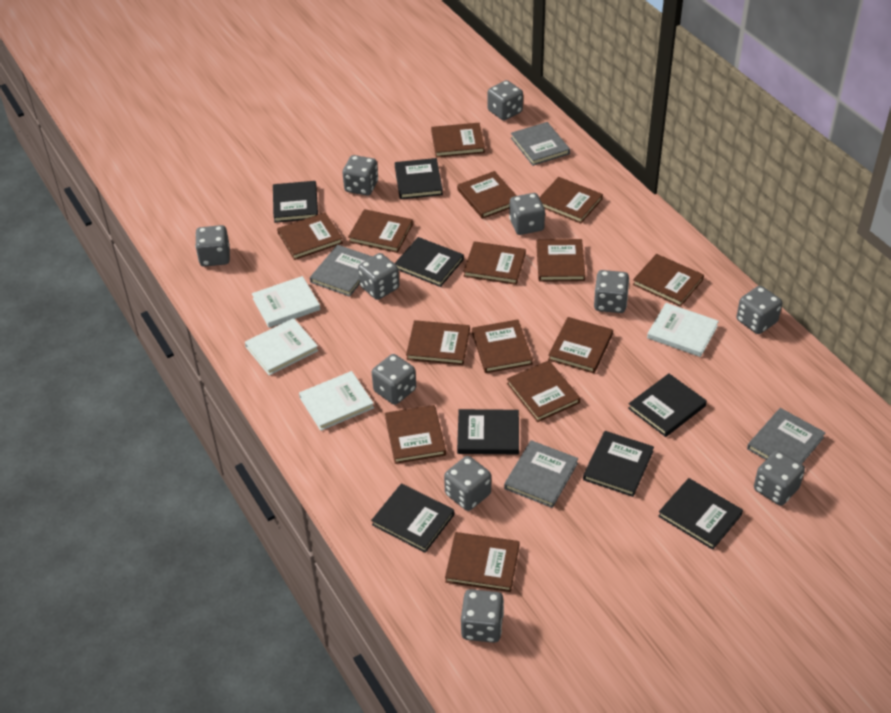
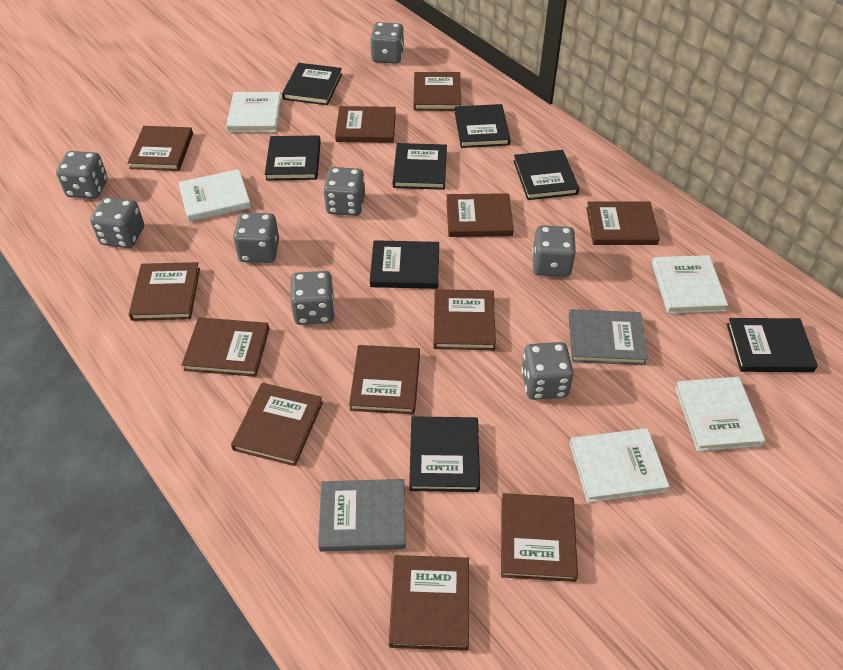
brown book: 14 -> 12
grey book: 4 -> 2
grey dice: 11 -> 8
white book: 4 -> 5

